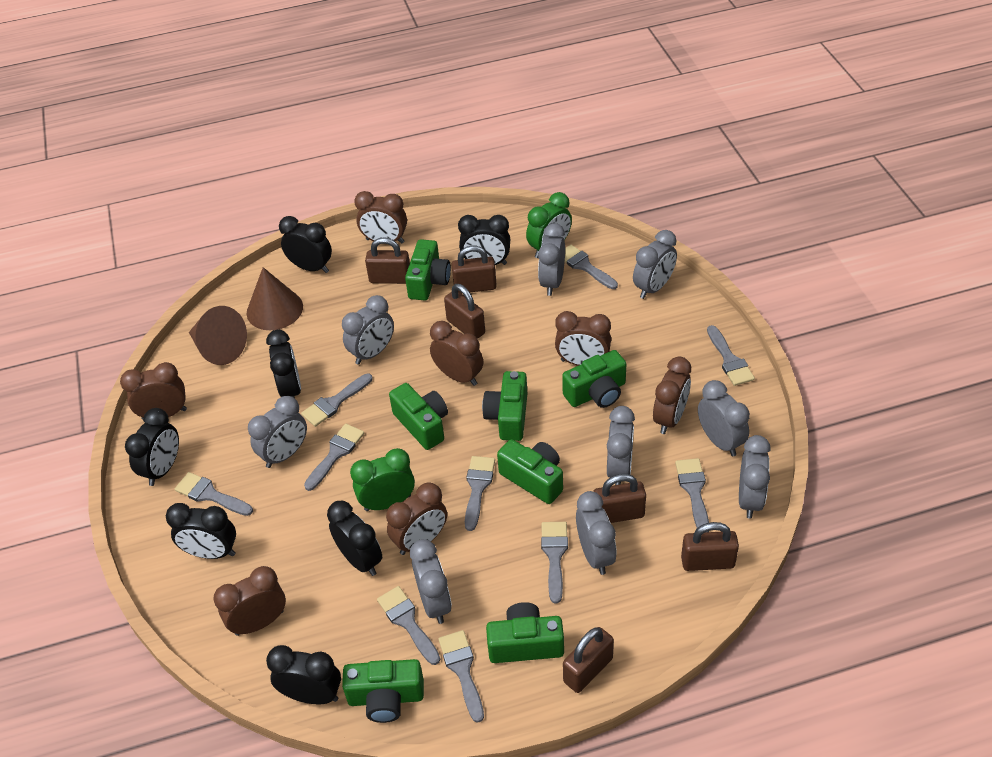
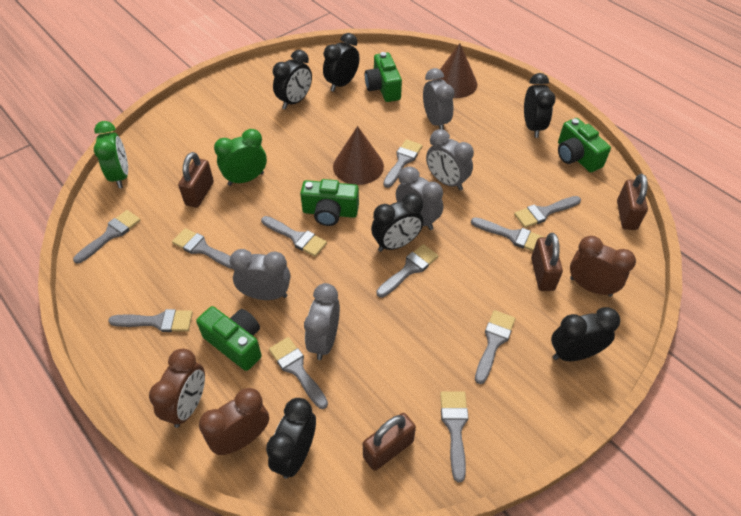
black clock: 7 -> 6
brown clock: 7 -> 3
brown padlock: 6 -> 4
green camera: 7 -> 4
grey brush: 10 -> 11
grey clock: 9 -> 5

